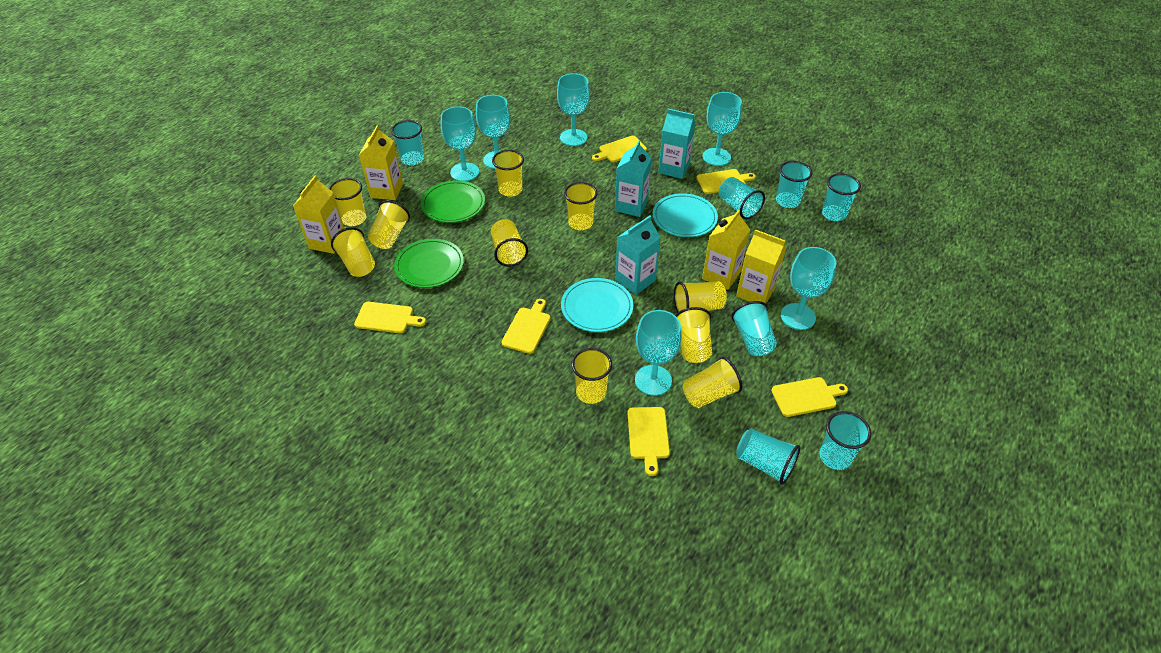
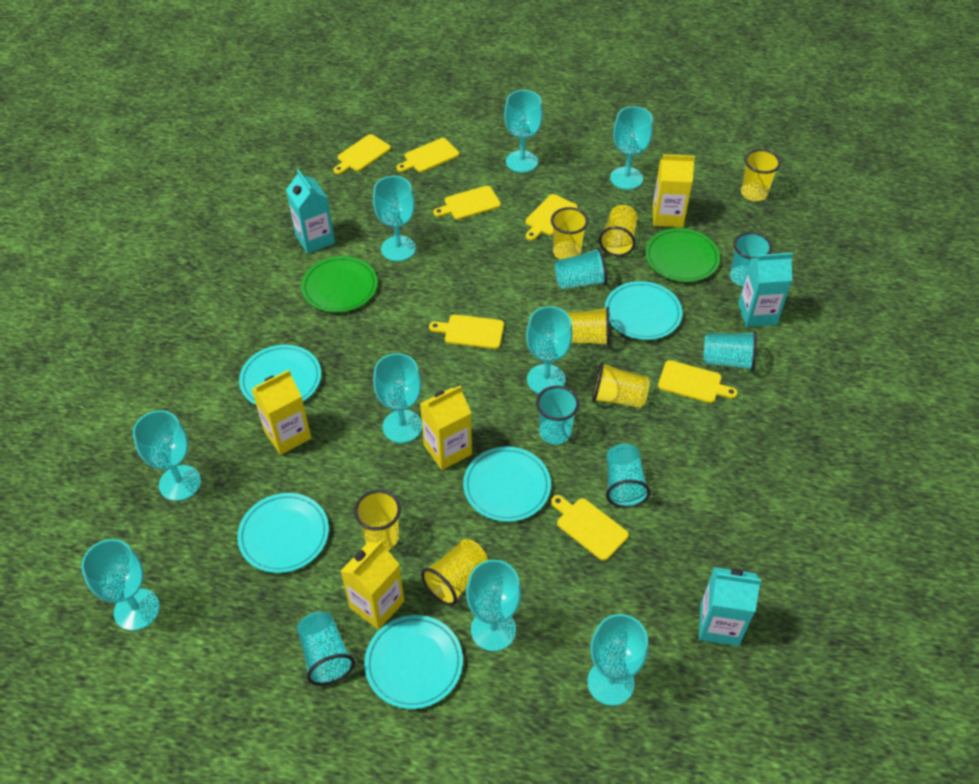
turquoise cup: 7 -> 6
turquoise goblet: 6 -> 9
turquoise plate: 2 -> 5
yellow cup: 10 -> 7
yellow cutting board: 6 -> 7

